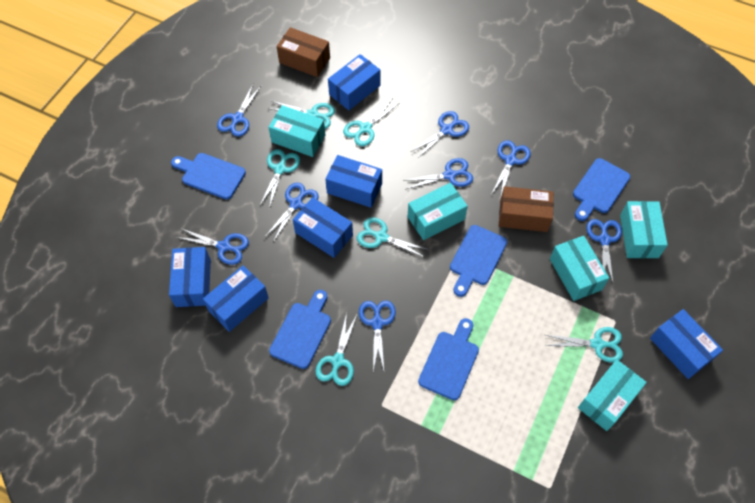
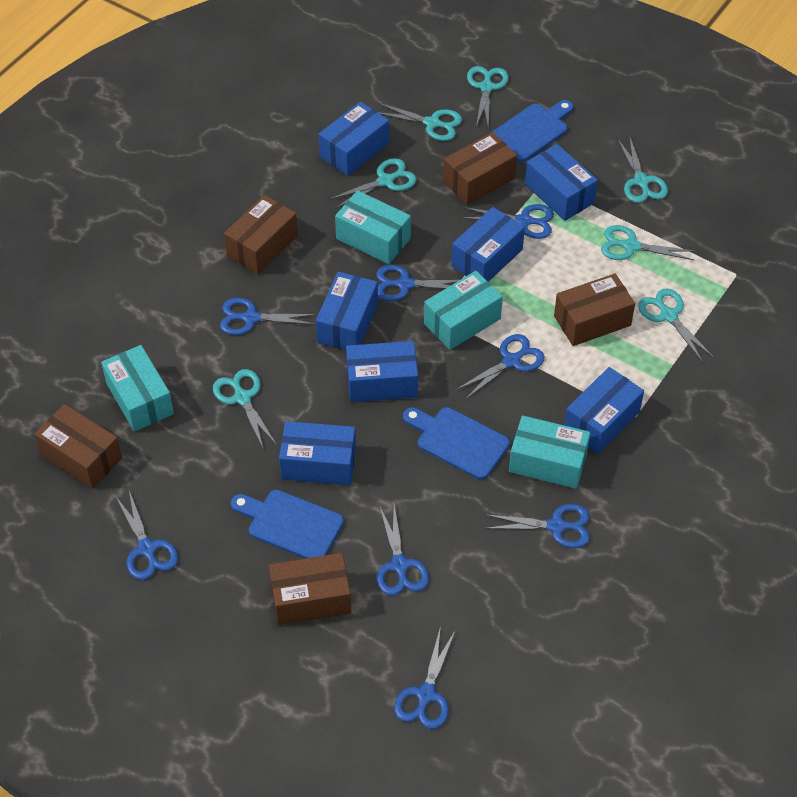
blue box: 6 -> 7
blue cutting board: 5 -> 3
brown box: 2 -> 5
turquoise box: 5 -> 4
turquoise scissors: 6 -> 7

